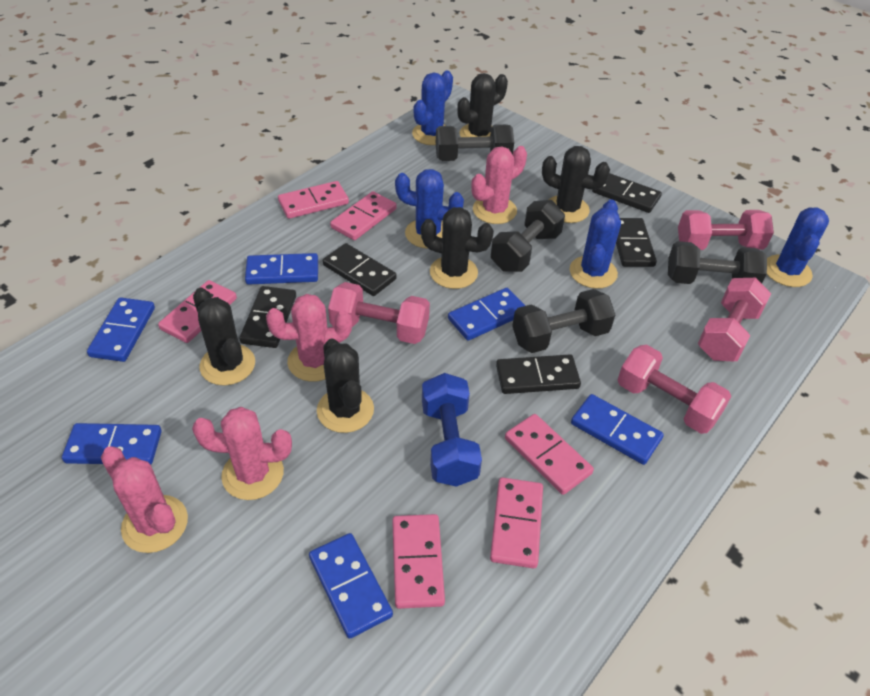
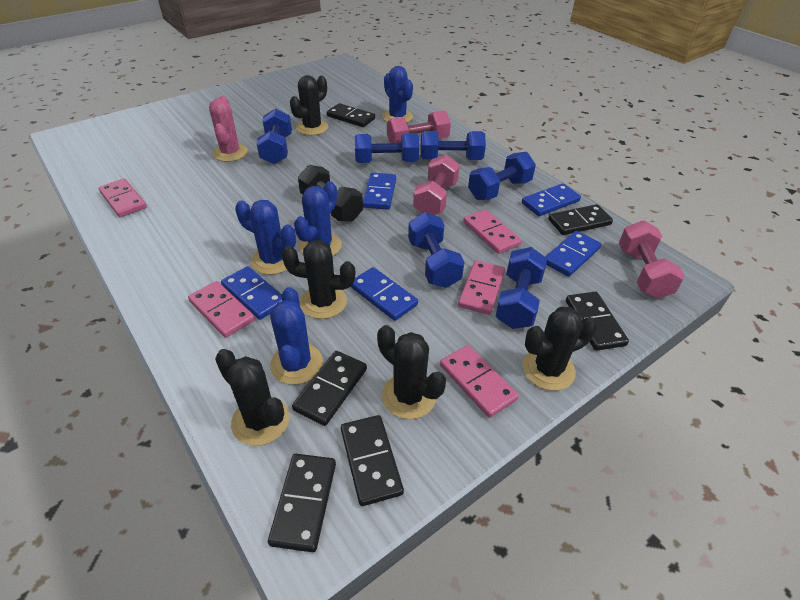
black domino: 5 -> 6
black dumbbell: 4 -> 1
blue domino: 6 -> 5
blue dumbbell: 1 -> 6
pink cactus: 4 -> 1
pink domino: 6 -> 5
pink dumbbell: 4 -> 3

